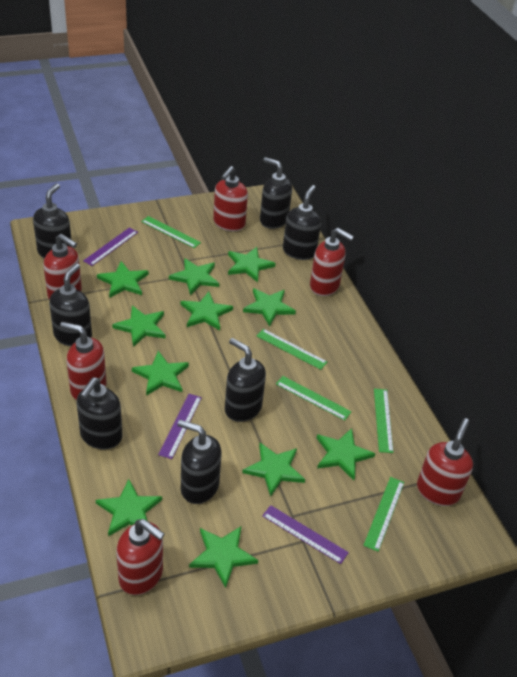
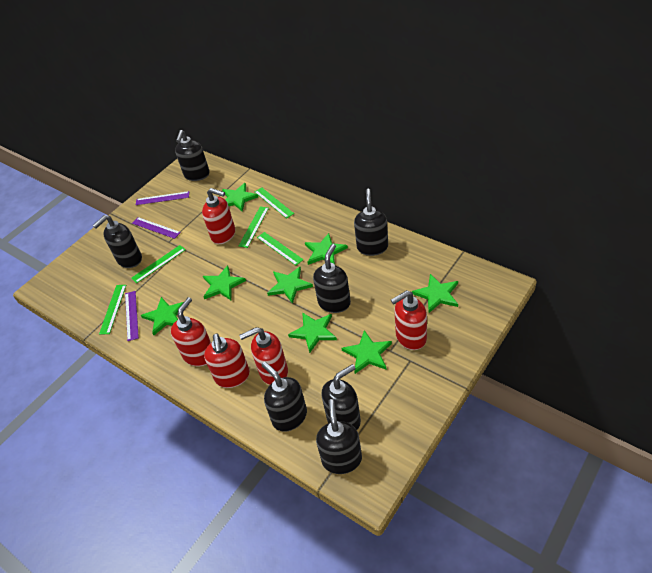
green star: 11 -> 8
red soap dispenser: 6 -> 5

